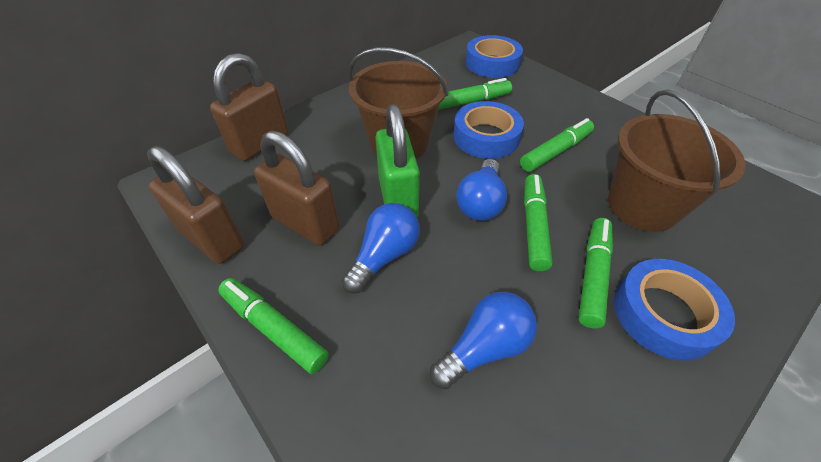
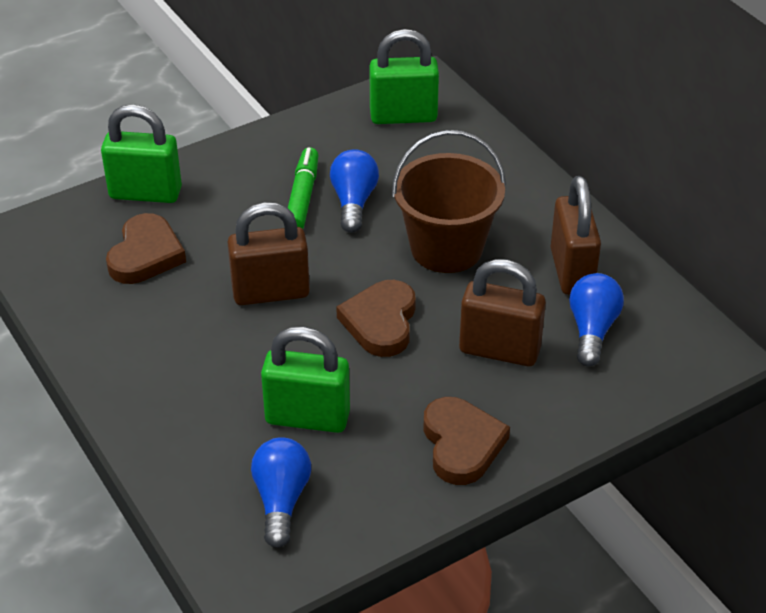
blue tape: 3 -> 0
brown bucket: 2 -> 1
brown heart: 0 -> 3
green marker: 5 -> 1
green padlock: 1 -> 3

